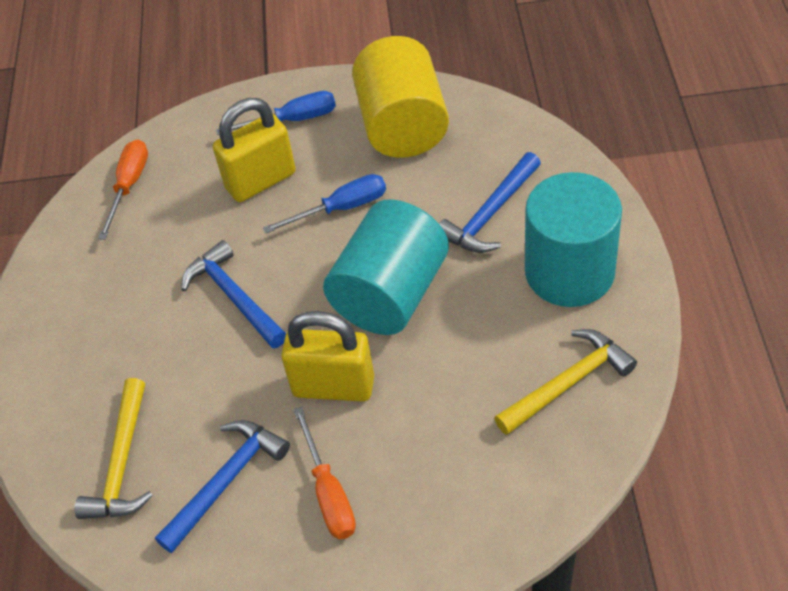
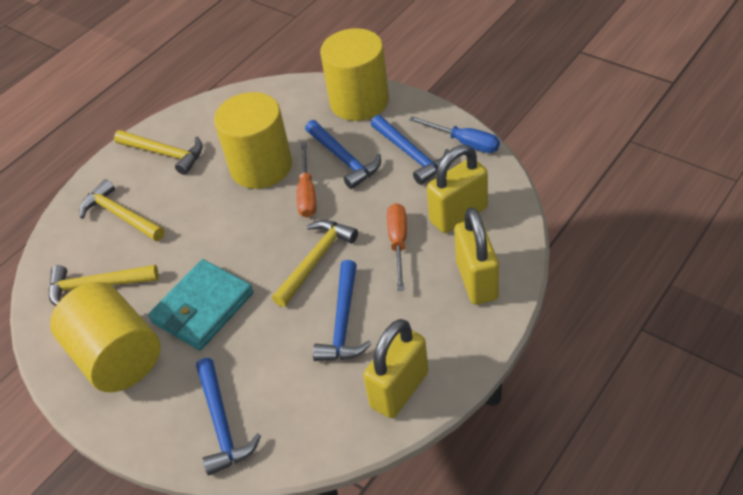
blue hammer: 3 -> 4
blue screwdriver: 2 -> 1
turquoise cylinder: 2 -> 0
turquoise wallet: 0 -> 1
yellow cylinder: 1 -> 3
yellow hammer: 2 -> 4
yellow padlock: 2 -> 3

